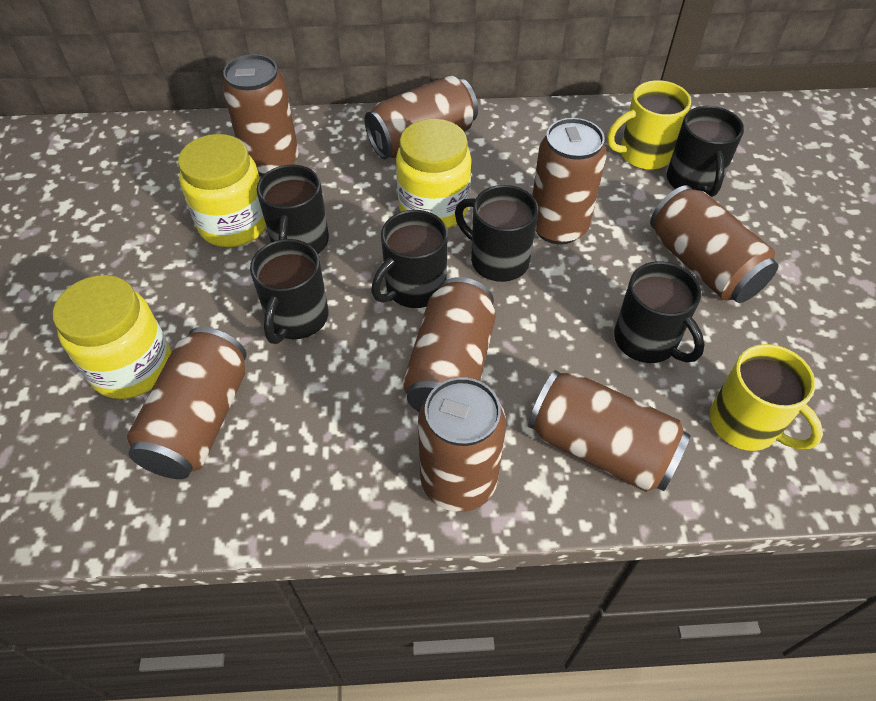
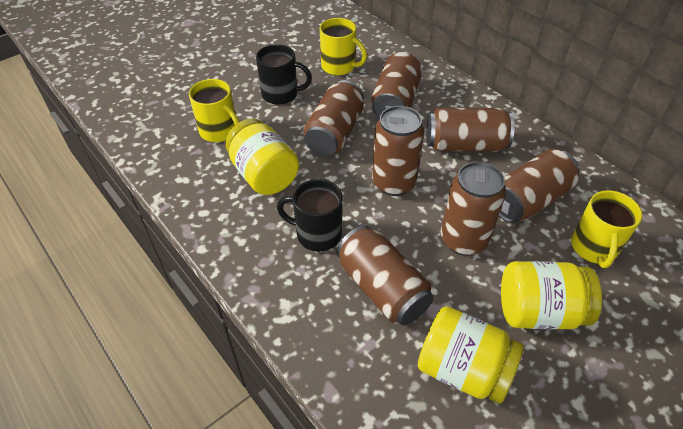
black mug: 6 -> 2
brown can: 8 -> 7
yellow mug: 2 -> 3

